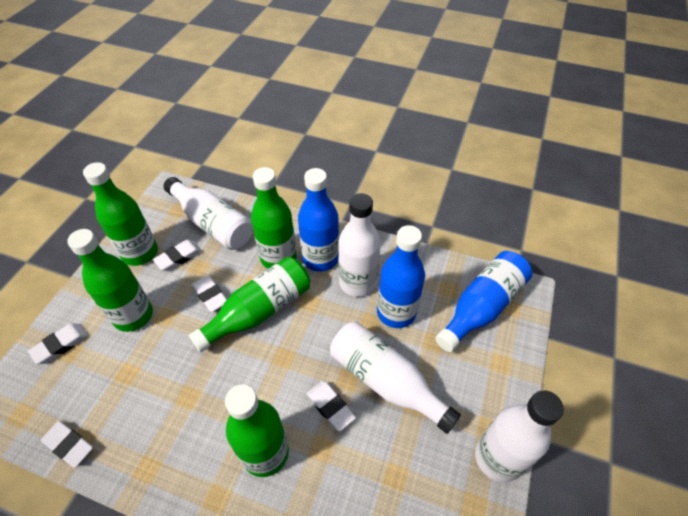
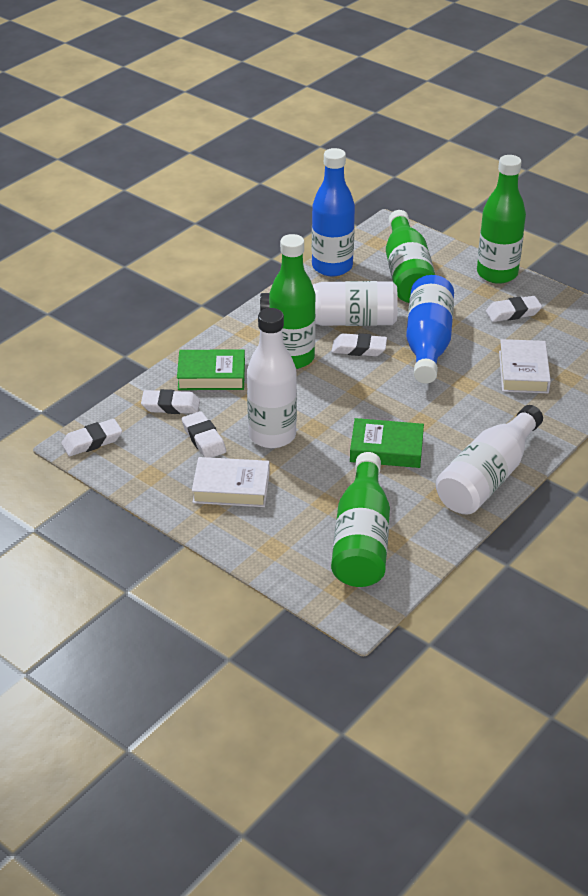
blue bottle: 3 -> 2
green book: 0 -> 2
green bottle: 5 -> 4
white book: 0 -> 2
white bottle: 4 -> 3

